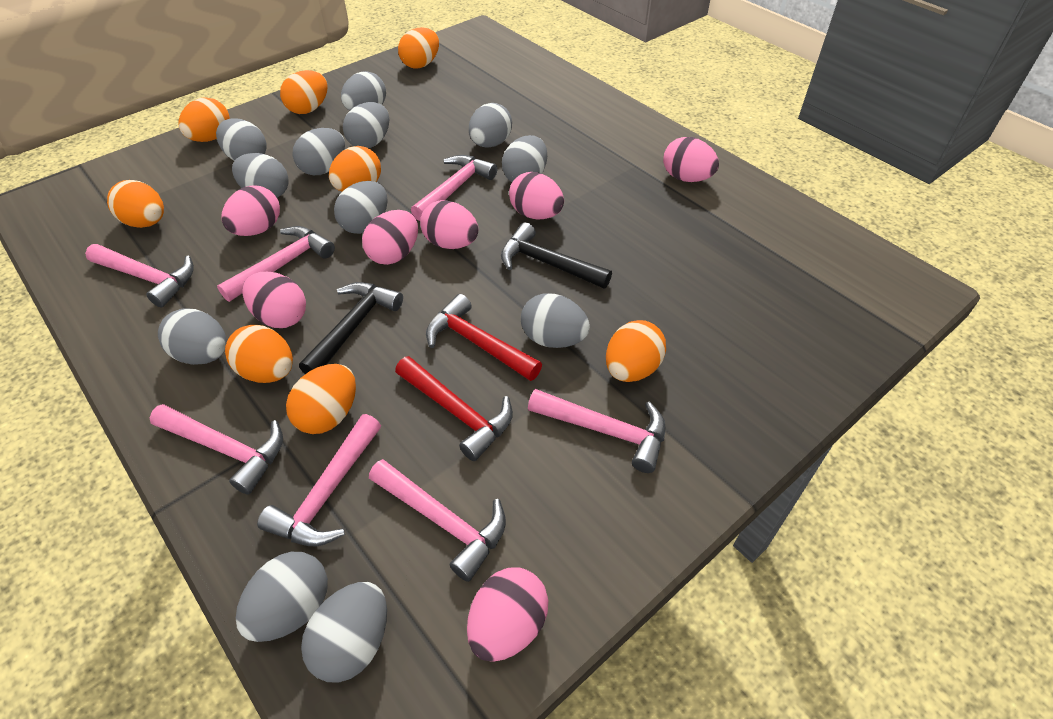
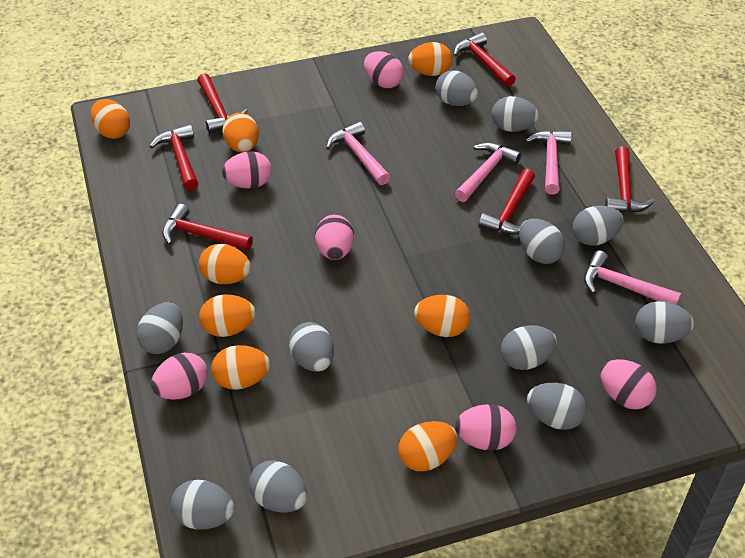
black hammer: 2 -> 0
grey egg: 12 -> 11
pink egg: 7 -> 6
pink hammer: 7 -> 4
red hammer: 2 -> 6

